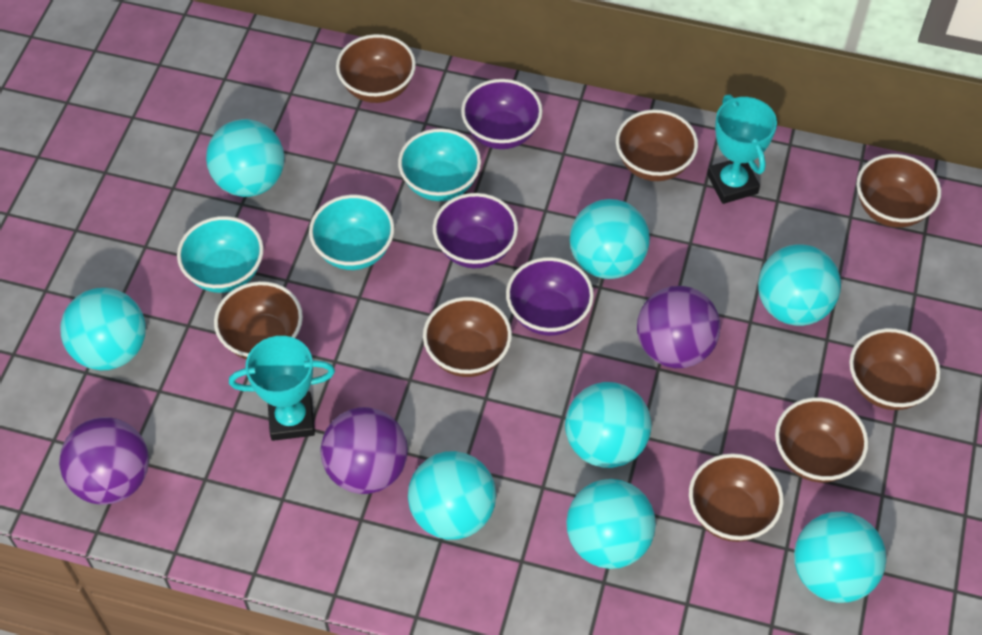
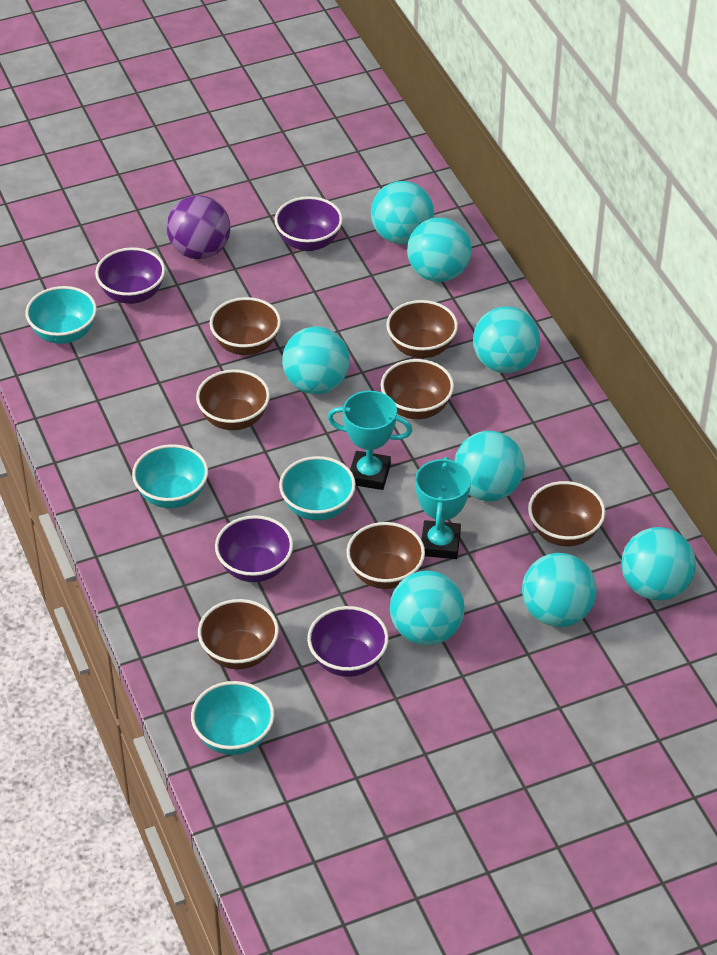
brown bowl: 8 -> 7
purple ball: 3 -> 1
purple bowl: 3 -> 4
turquoise bowl: 3 -> 4

